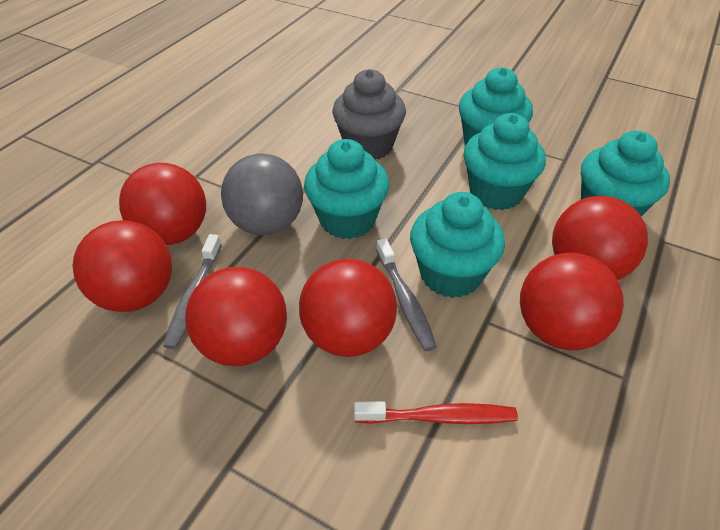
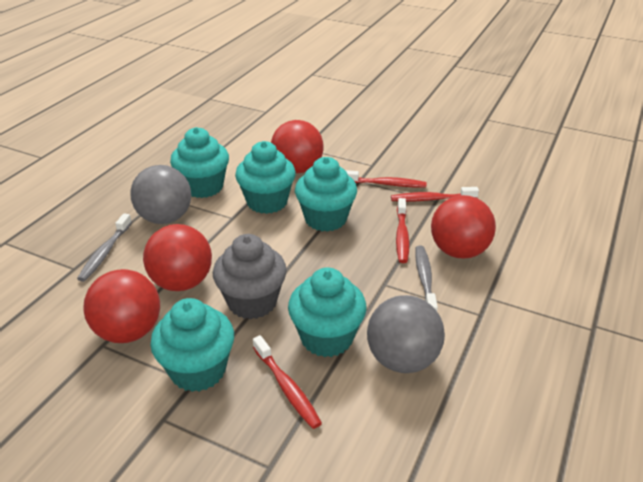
grey ball: 1 -> 2
red ball: 6 -> 4
red toothbrush: 1 -> 4

